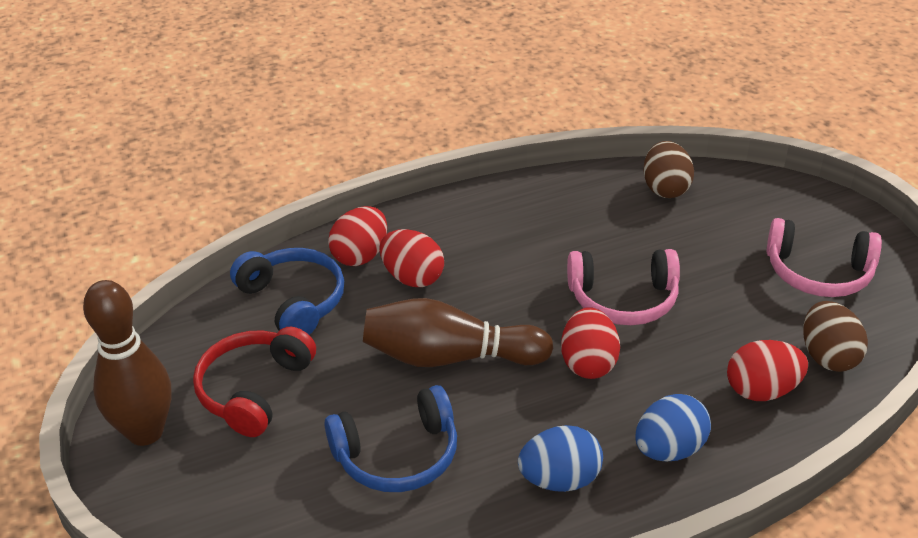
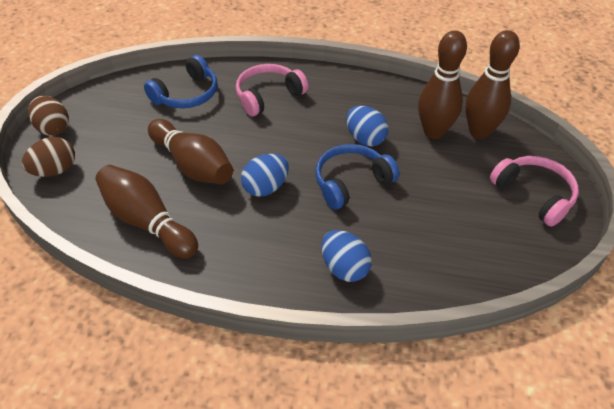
blue egg: 2 -> 3
brown bowling pin: 2 -> 4
red egg: 4 -> 0
red headphones: 1 -> 0

